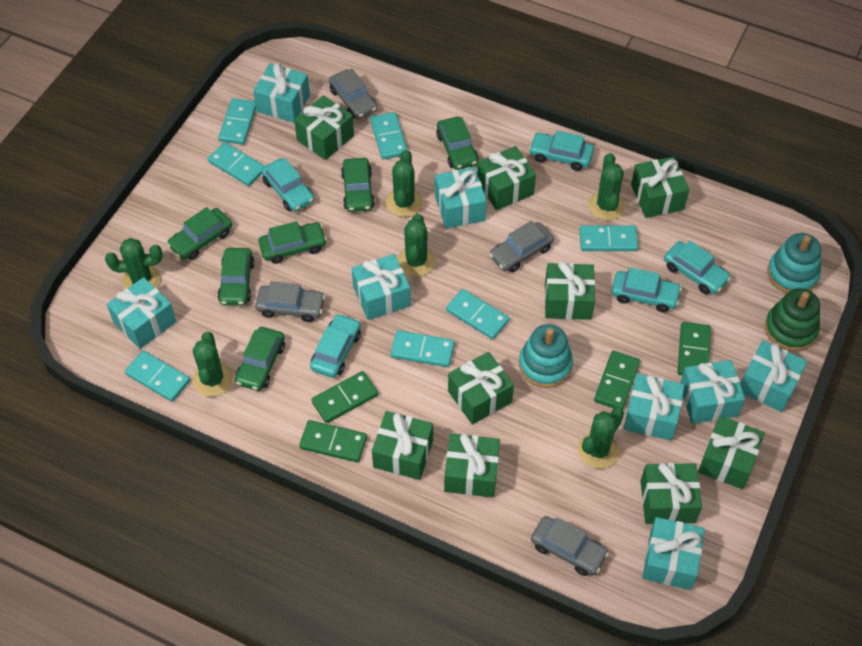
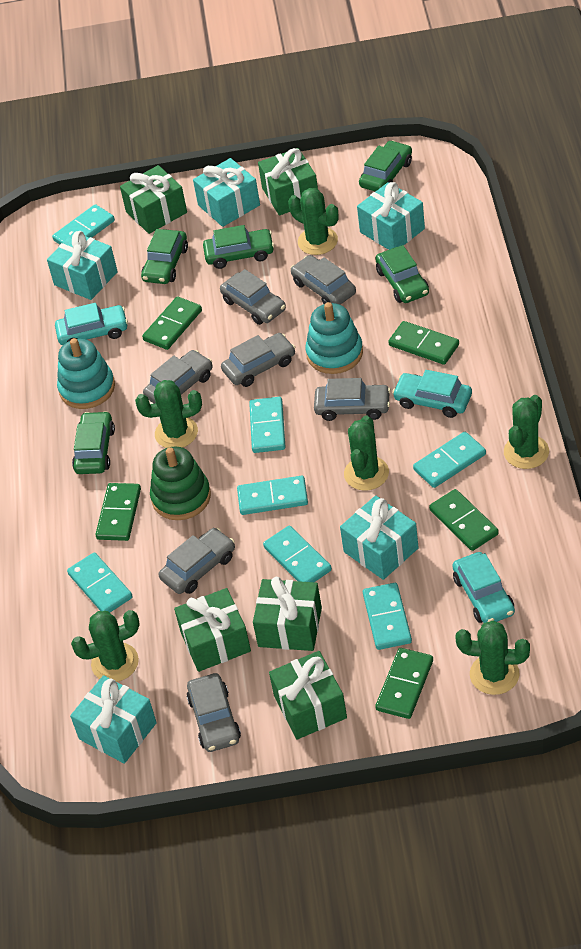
green car: 6 -> 5
green domino: 4 -> 5
green gift: 9 -> 5
grey car: 4 -> 7
turquoise car: 5 -> 3
turquoise gift: 8 -> 5

